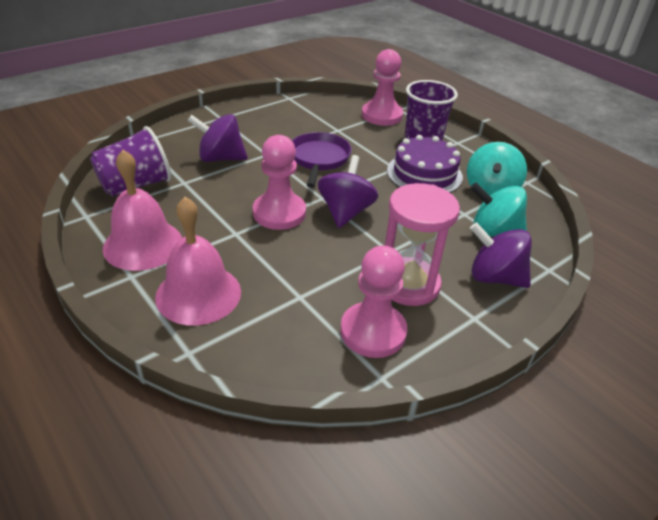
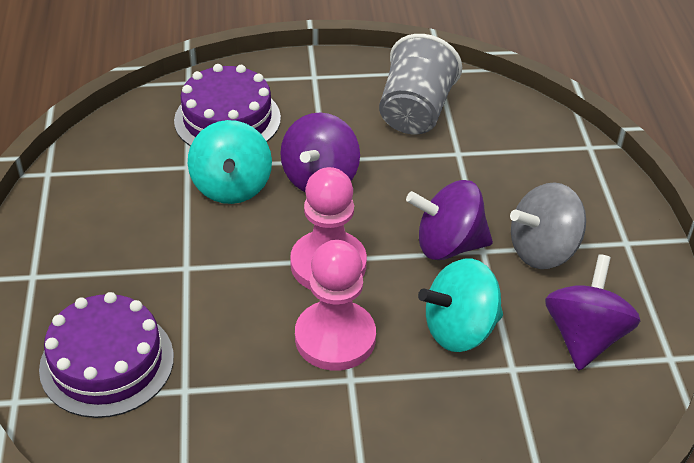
grey cup: 0 -> 1
grey spinning top: 0 -> 1
pink bell: 2 -> 0
pink hourglass: 1 -> 0
pink pawn: 3 -> 2
purple cake: 1 -> 2
purple cup: 2 -> 0
purple pan: 1 -> 0

